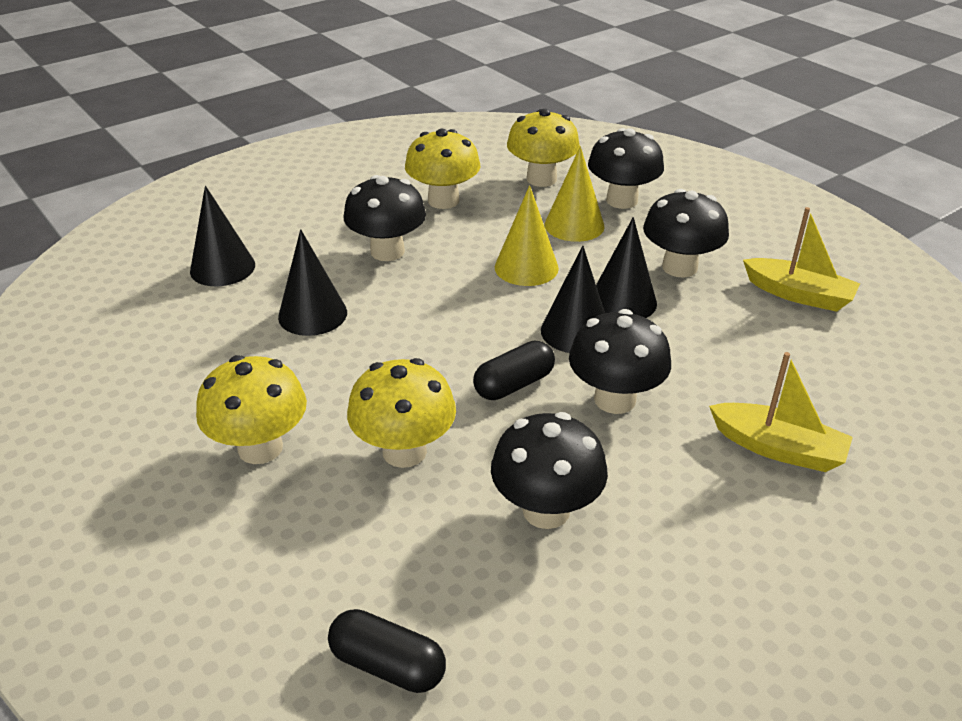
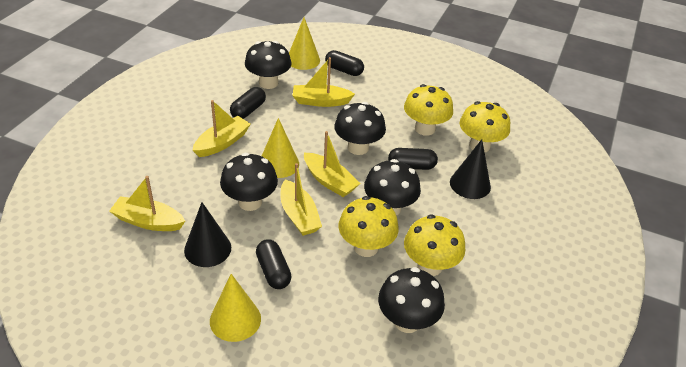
black capsule: 2 -> 4
black cone: 4 -> 2
yellow boat: 2 -> 5
yellow cone: 2 -> 3

